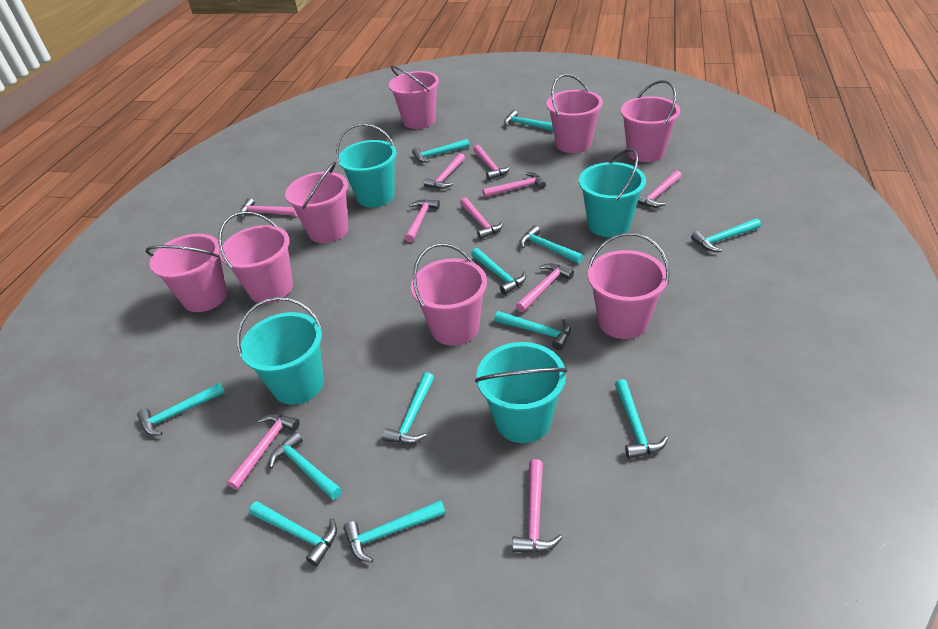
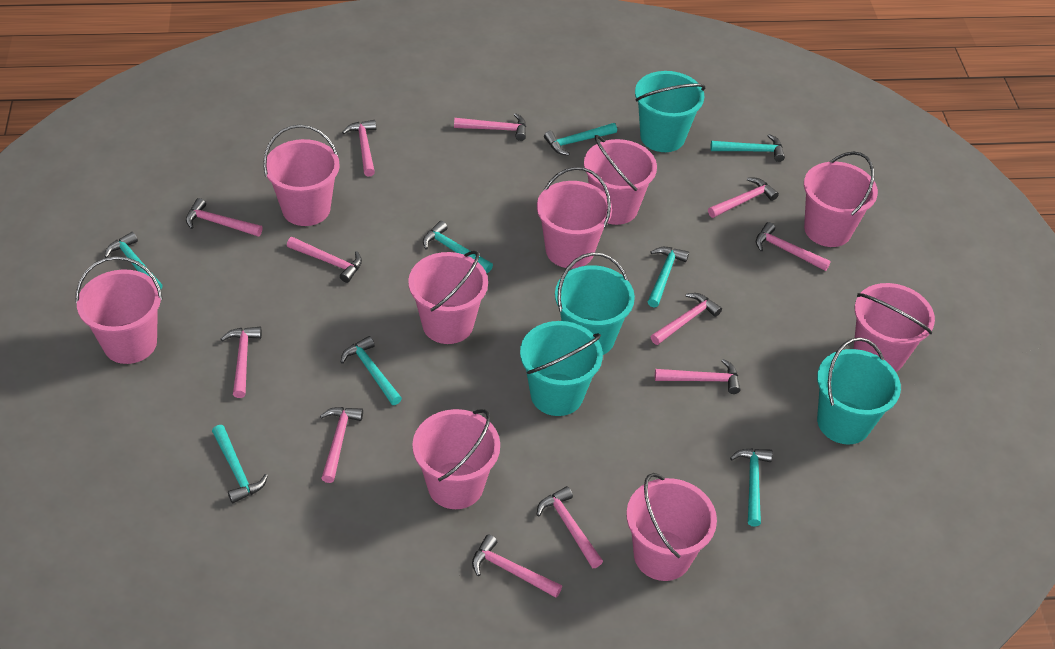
pink bucket: 8 -> 9
pink hammer: 10 -> 12
turquoise hammer: 12 -> 8

